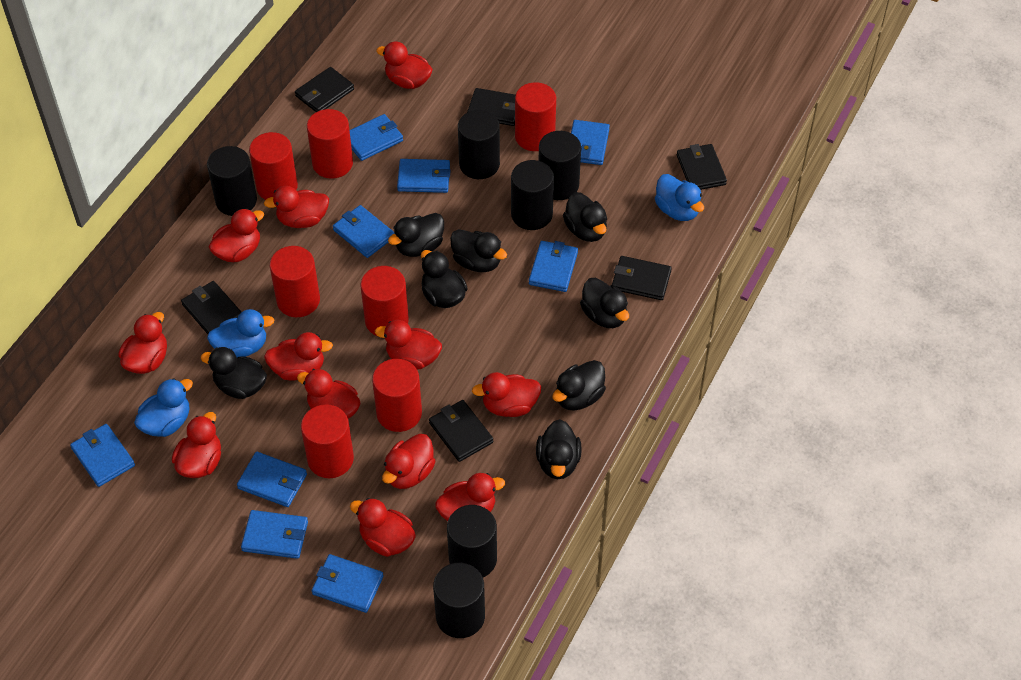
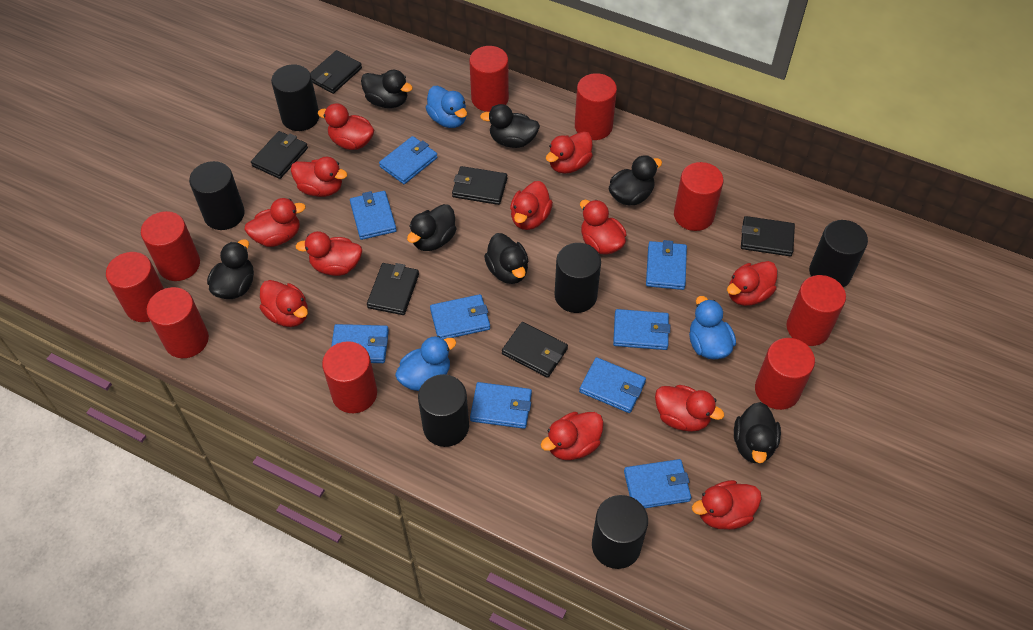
black duck: 8 -> 7
red cylinder: 7 -> 9

